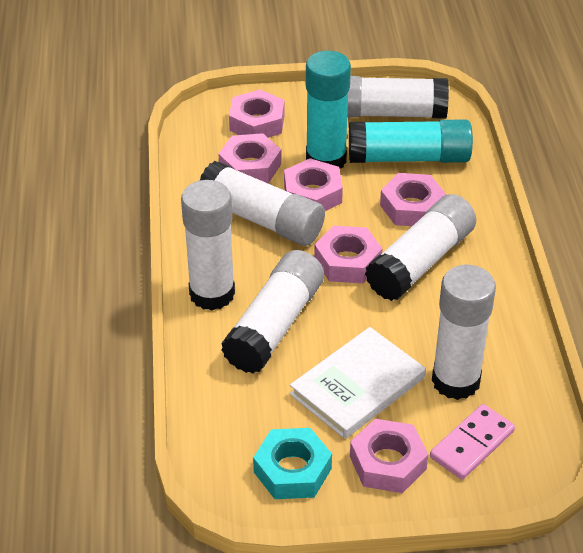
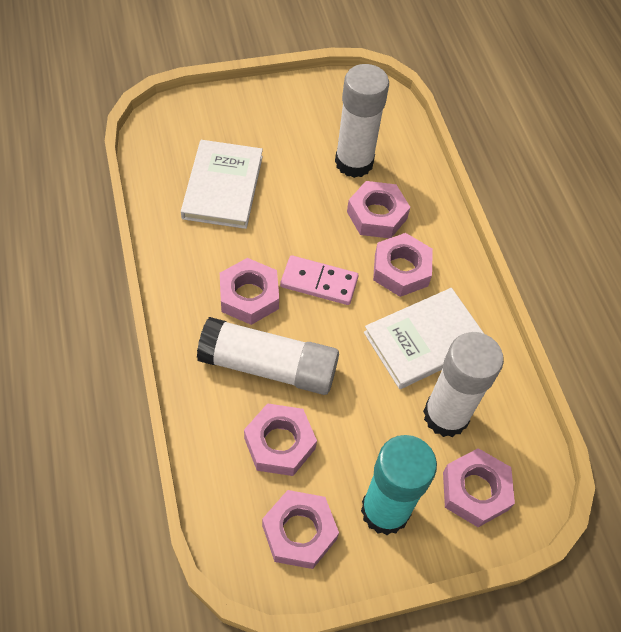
turquoise glue stick: 2 -> 1
turquoise nut: 1 -> 0
white book: 1 -> 2
white glue stick: 6 -> 3

